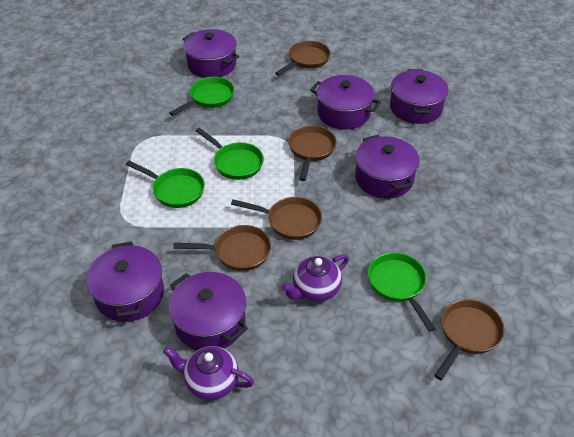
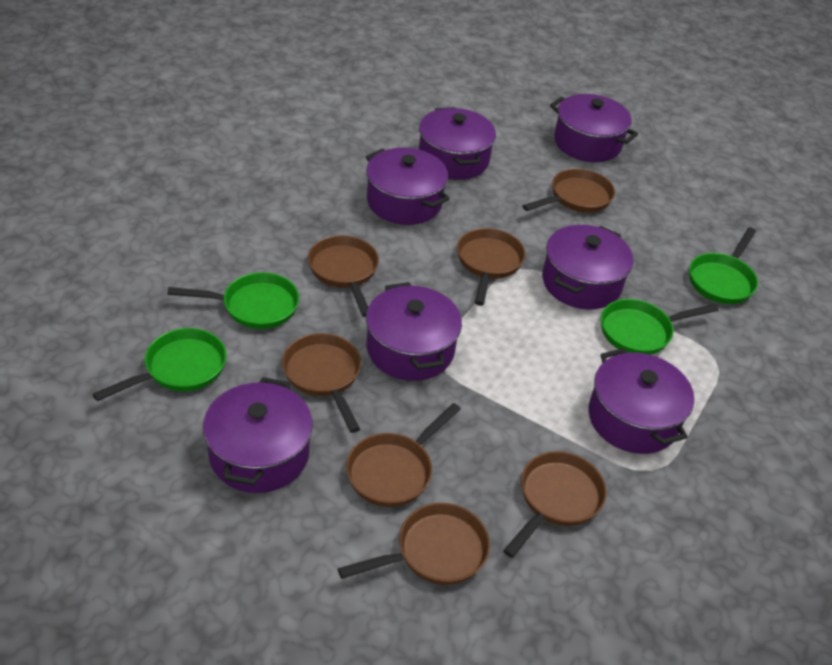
brown pan: 5 -> 7
purple pot: 6 -> 7
purple teapot: 2 -> 0

